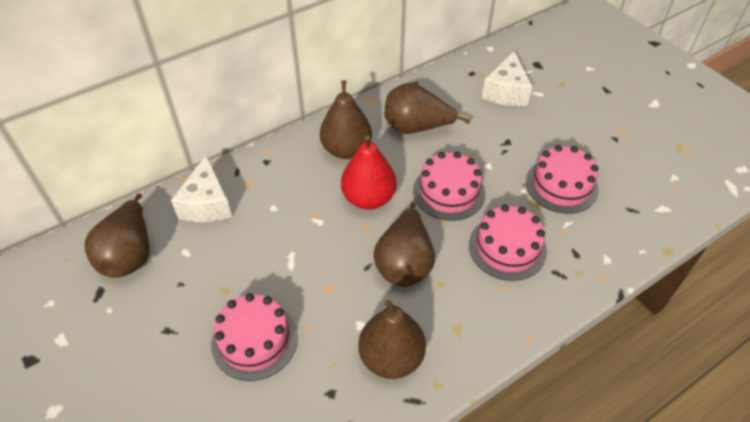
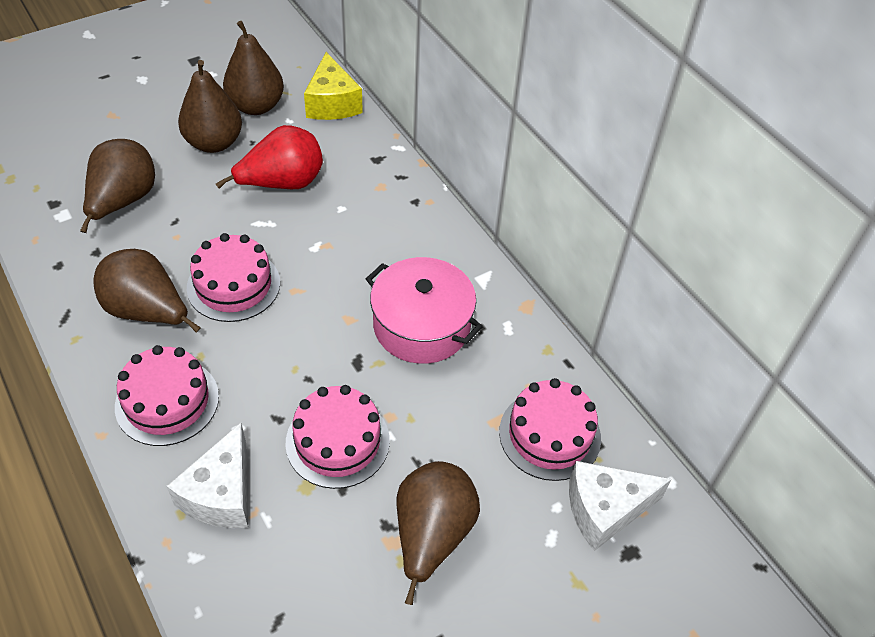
pink pot: 0 -> 1
yellow cheese: 0 -> 1

